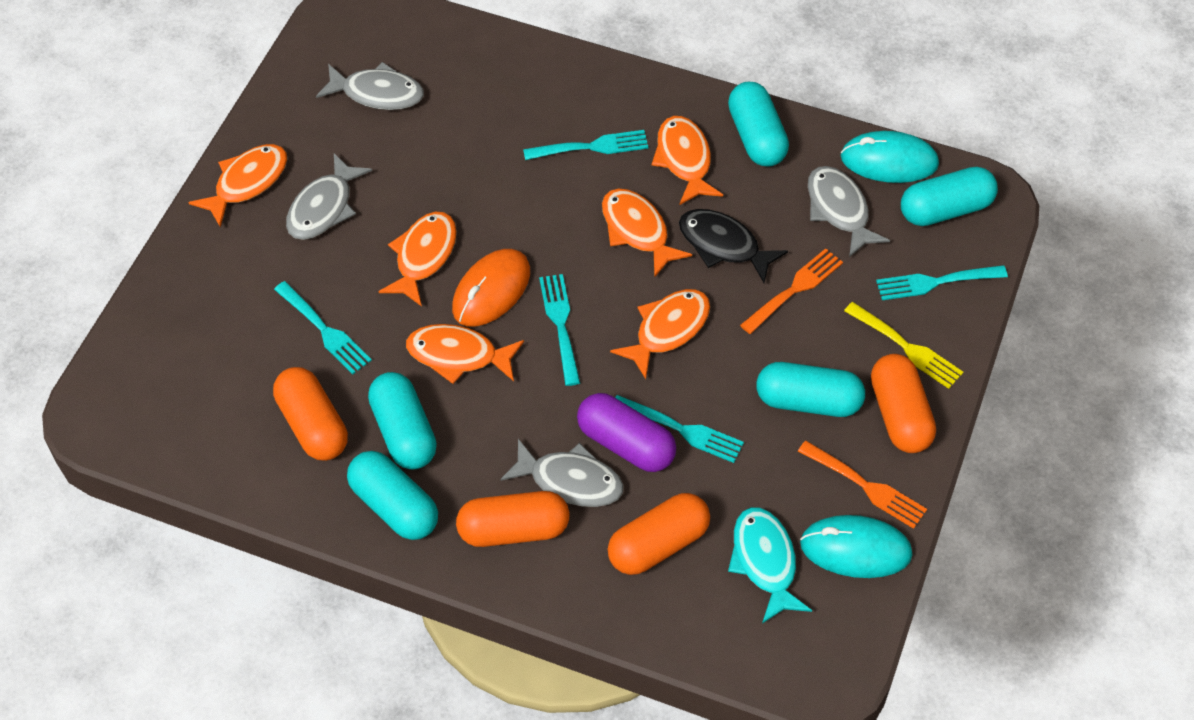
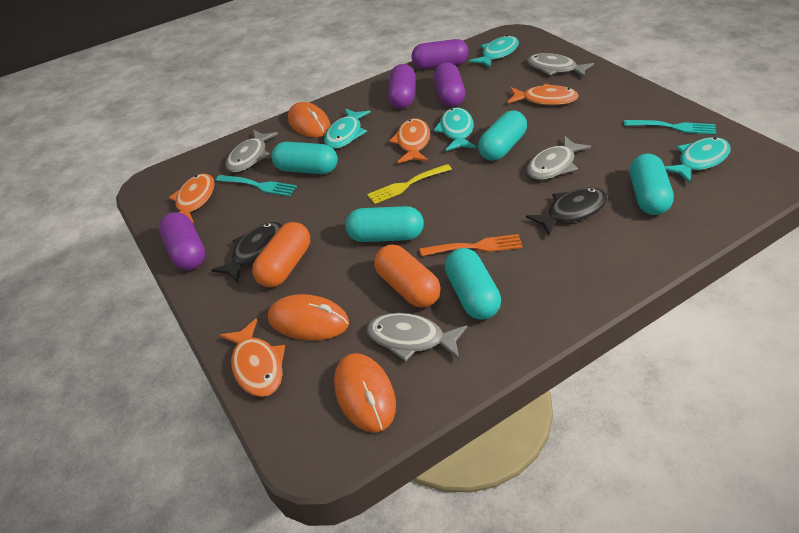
black fish: 1 -> 2
orange capsule: 4 -> 2
orange fish: 6 -> 4
orange fork: 2 -> 1
orange mouse: 1 -> 3
purple capsule: 1 -> 4
turquoise fish: 1 -> 4
turquoise fork: 5 -> 2
turquoise mouse: 2 -> 0

